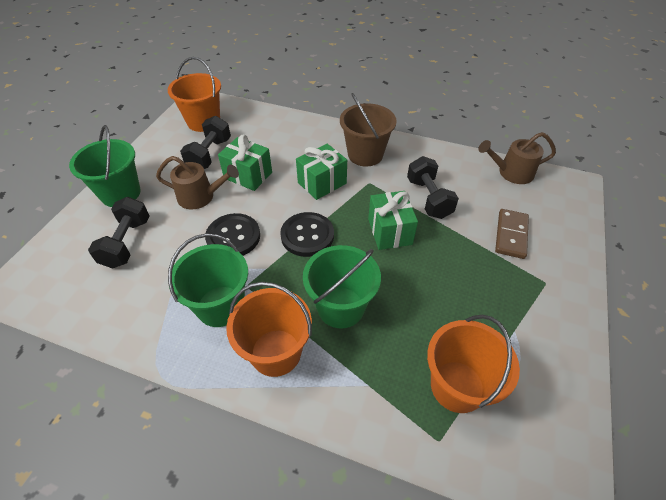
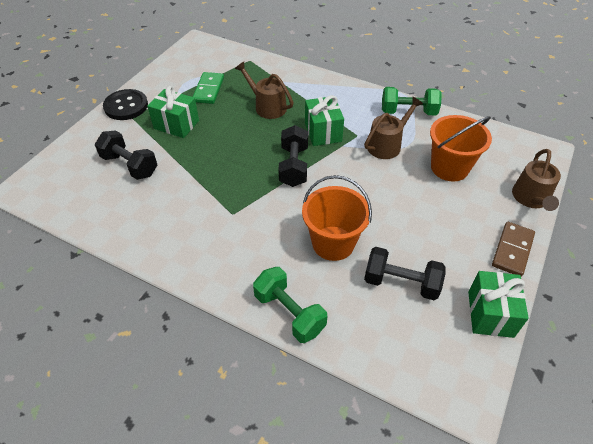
black button: 2 -> 1
brown bucket: 1 -> 0
brown watering can: 2 -> 3
green bucket: 3 -> 0
green domino: 0 -> 1
green dumbbell: 0 -> 2
orange bucket: 3 -> 2

